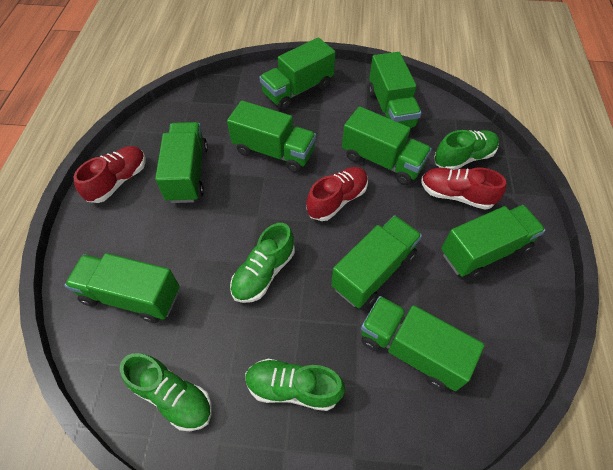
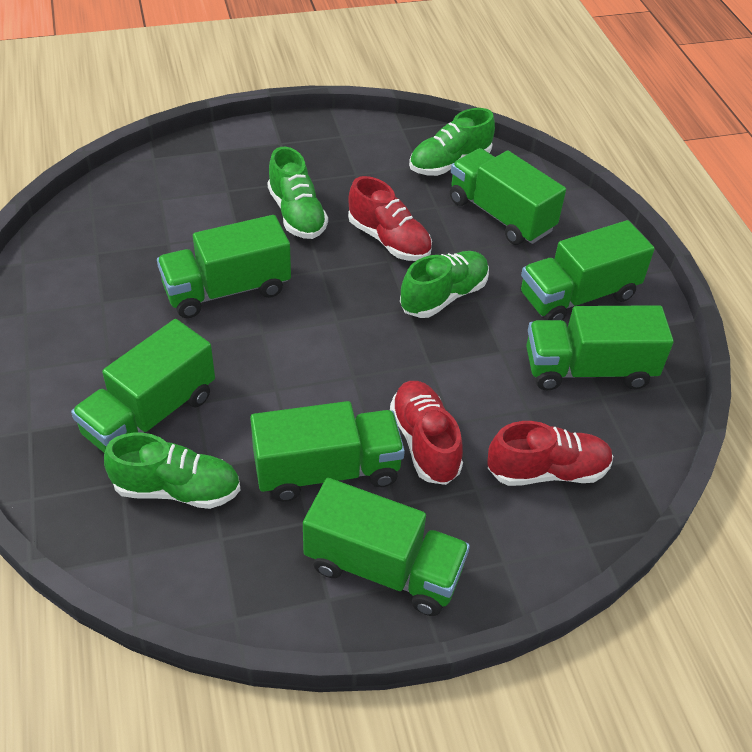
green truck: 9 -> 7

